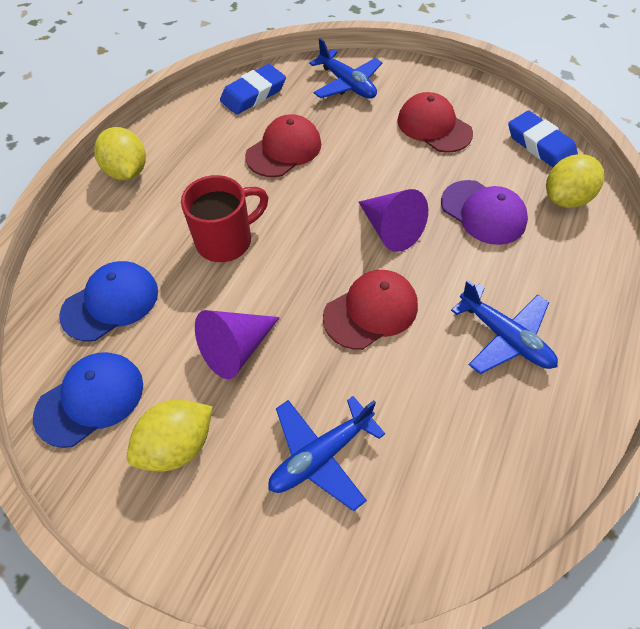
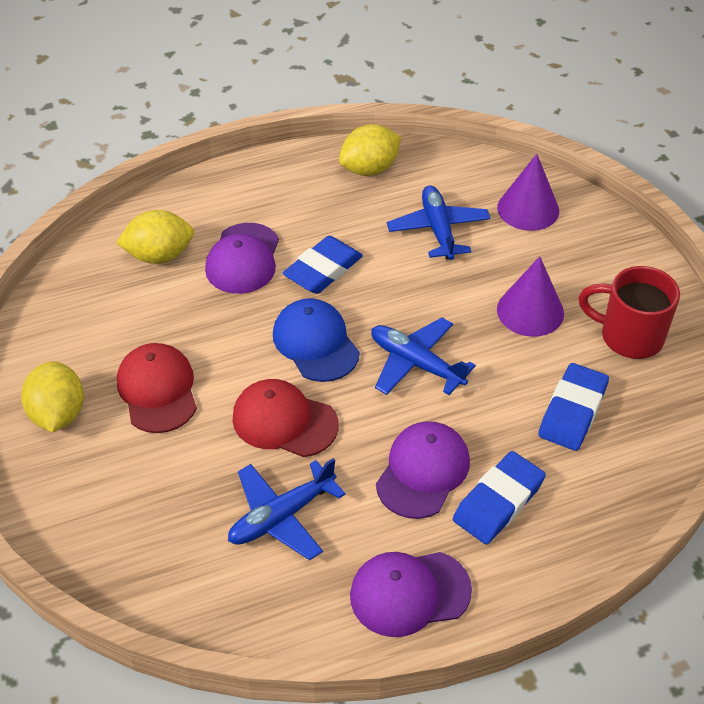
blue cap: 2 -> 1
blue eraser: 2 -> 3
purple cap: 1 -> 3
red cap: 3 -> 2

